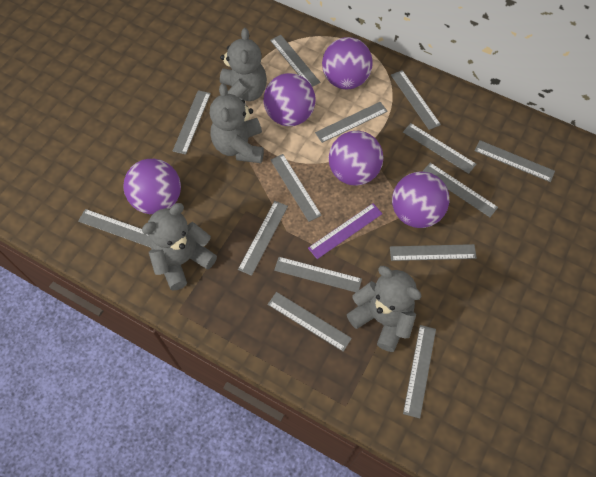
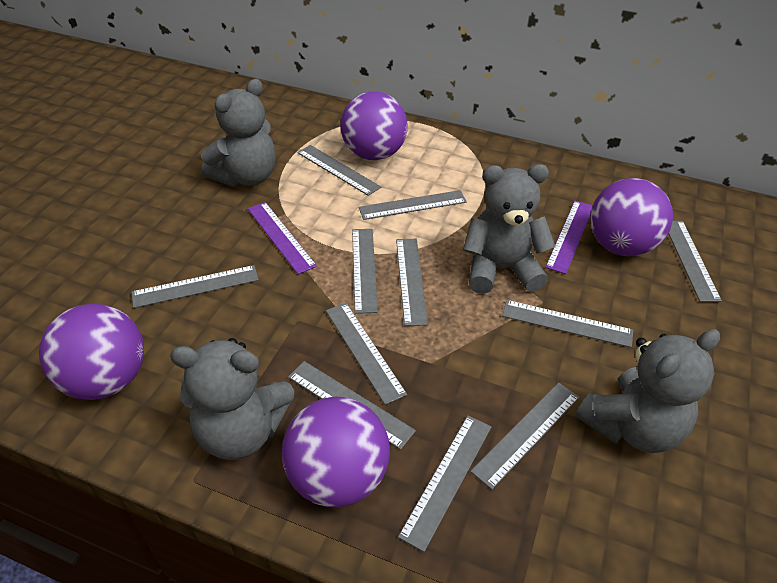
grey ruler: 14 -> 11
purple ball: 5 -> 4
purple ruler: 1 -> 2

